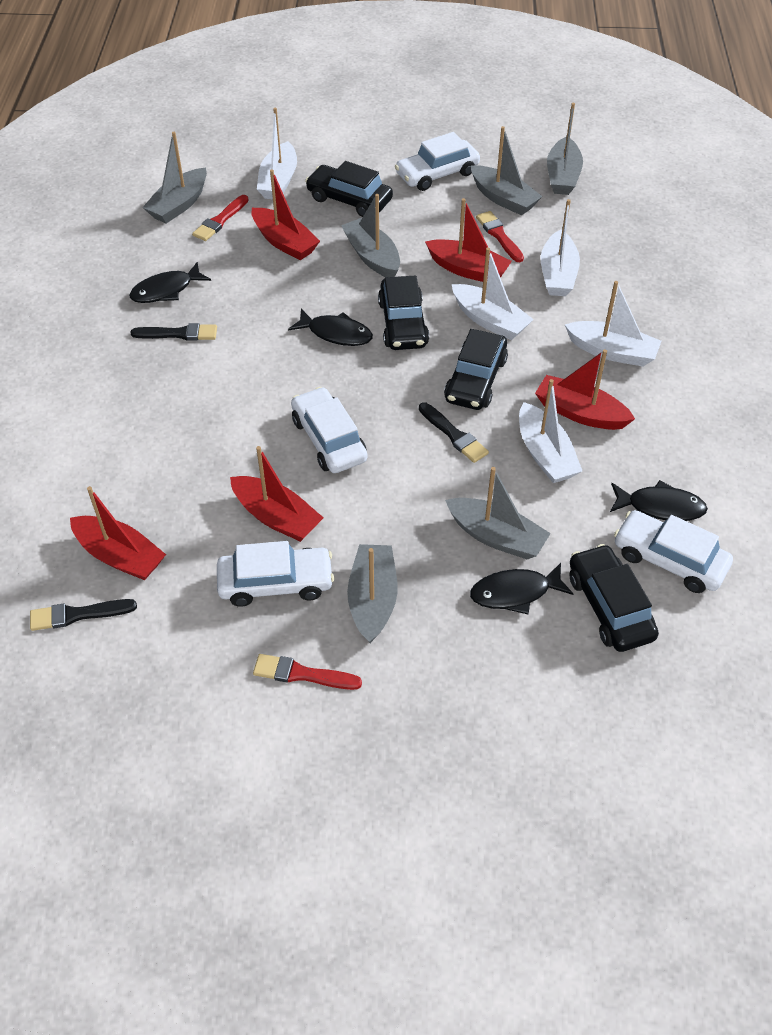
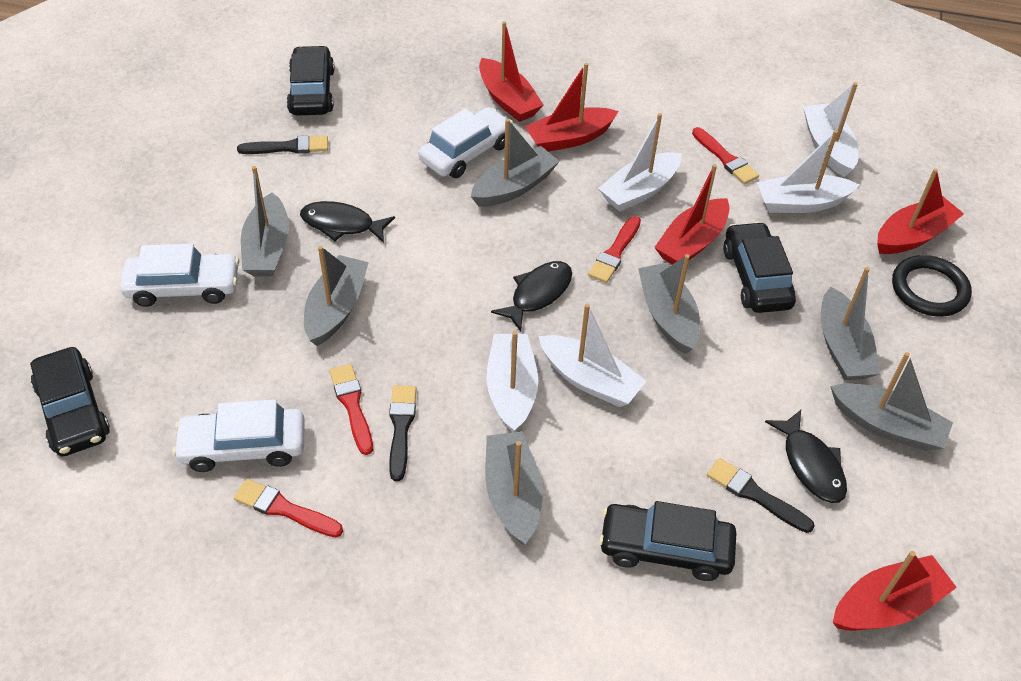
black fish: 4 -> 3
black ring: 0 -> 1
grey boat: 6 -> 7
red brush: 3 -> 4
white car: 4 -> 3

